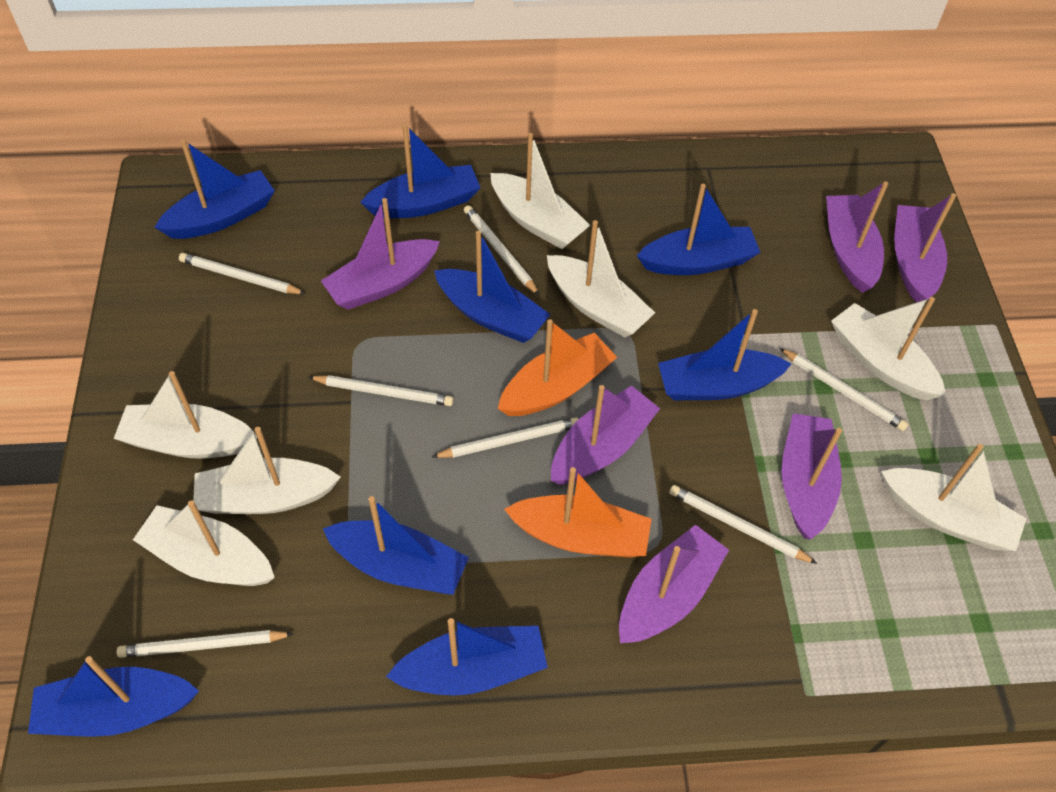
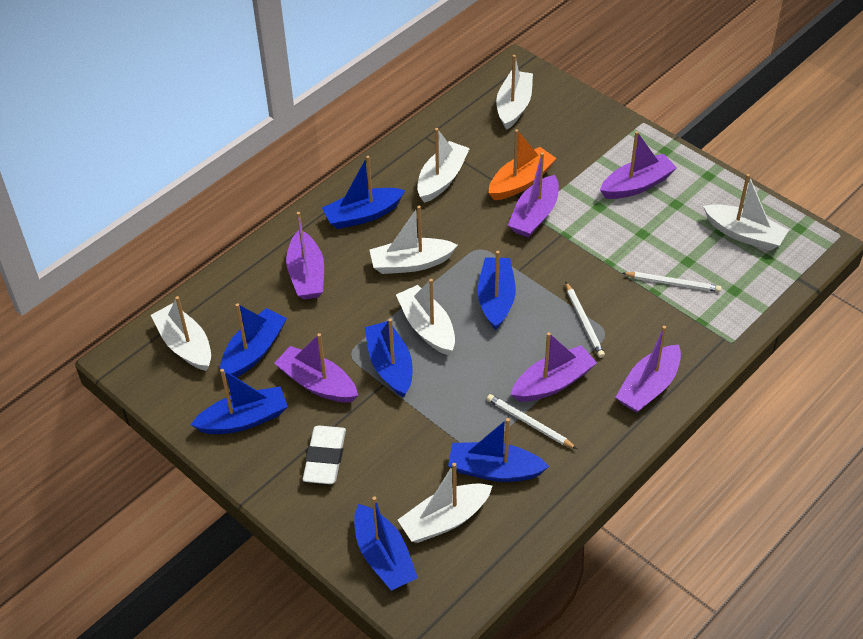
blue boat: 8 -> 7
orange boat: 2 -> 1
white eraser: 0 -> 1
white pencil: 7 -> 3

